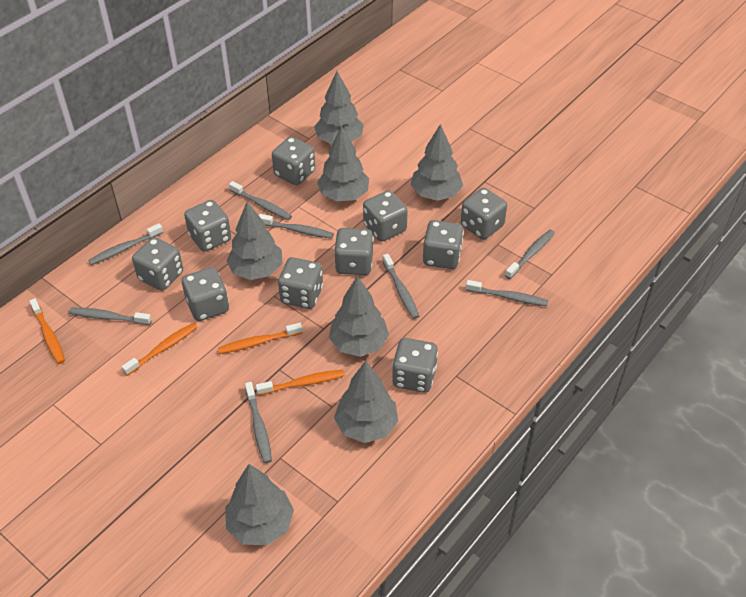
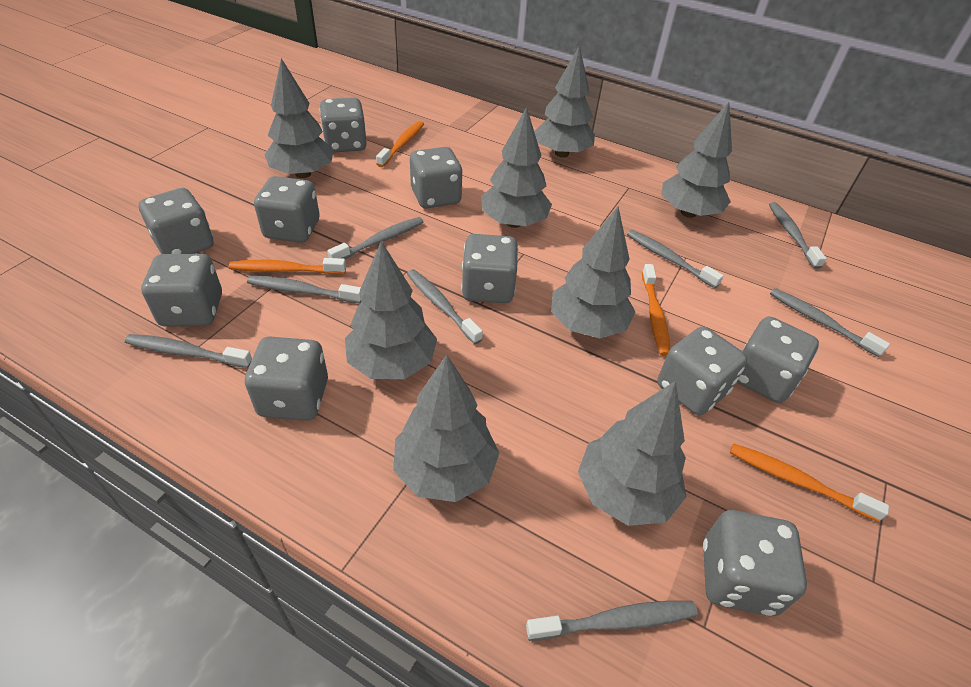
grey tree: 7 -> 8

